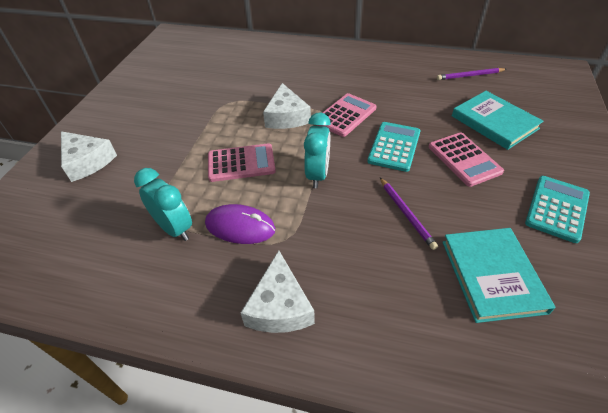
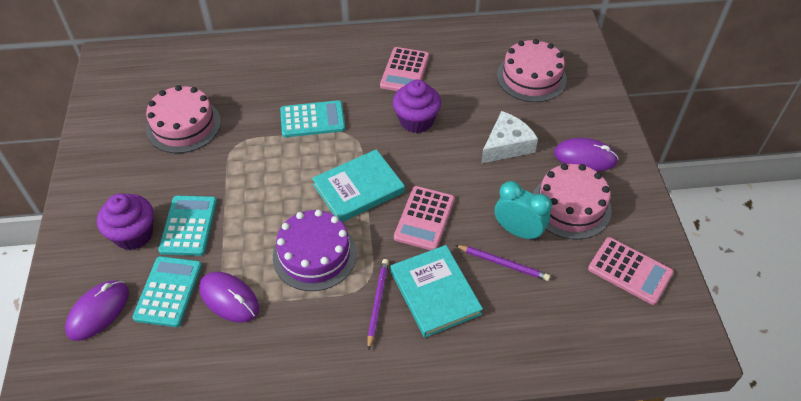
pink cake: 0 -> 3
purple cake: 0 -> 1
purple cupcake: 0 -> 2
purple mouse: 1 -> 3
turquoise calculator: 2 -> 3
turquoise clock: 2 -> 1
white cheese: 3 -> 1

